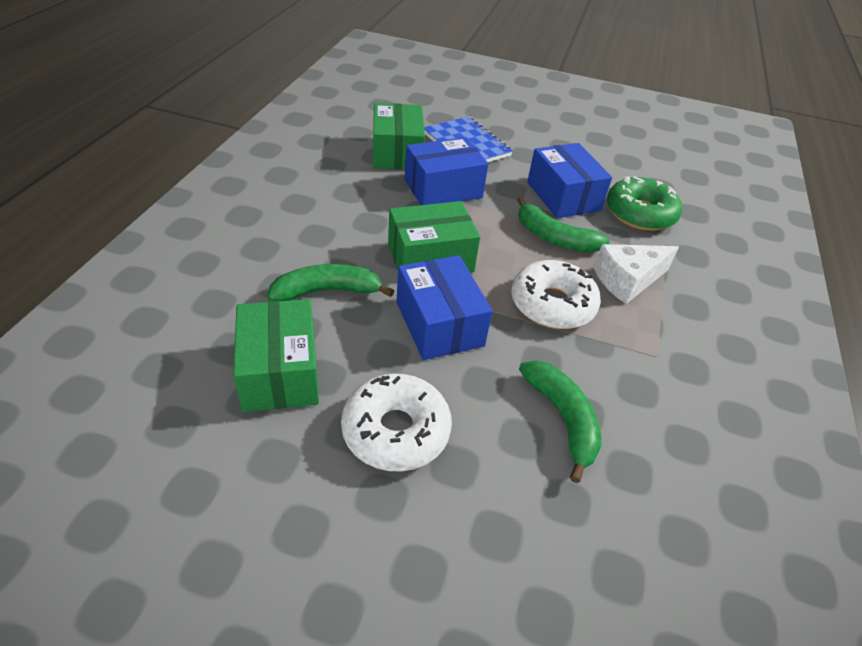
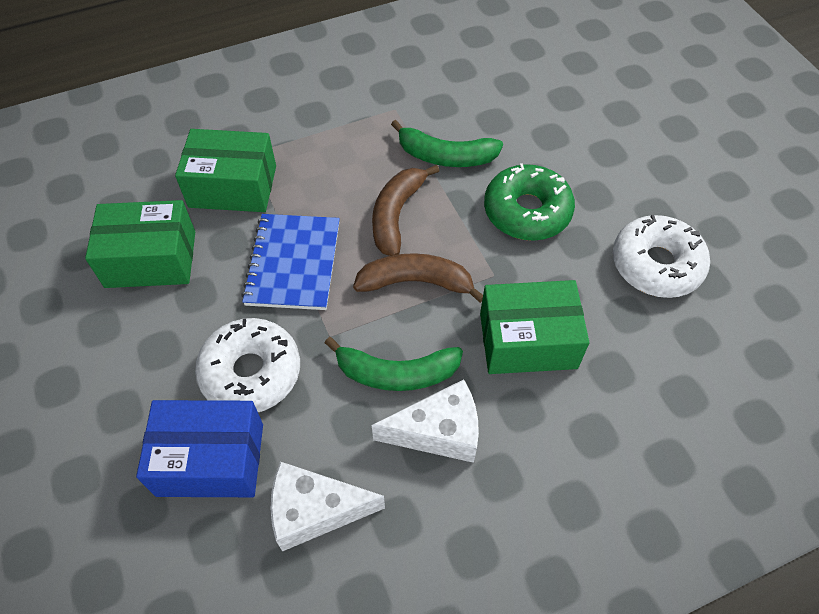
blue box: 3 -> 1
brown banana: 0 -> 2
green banana: 3 -> 2
white cheese: 1 -> 2

